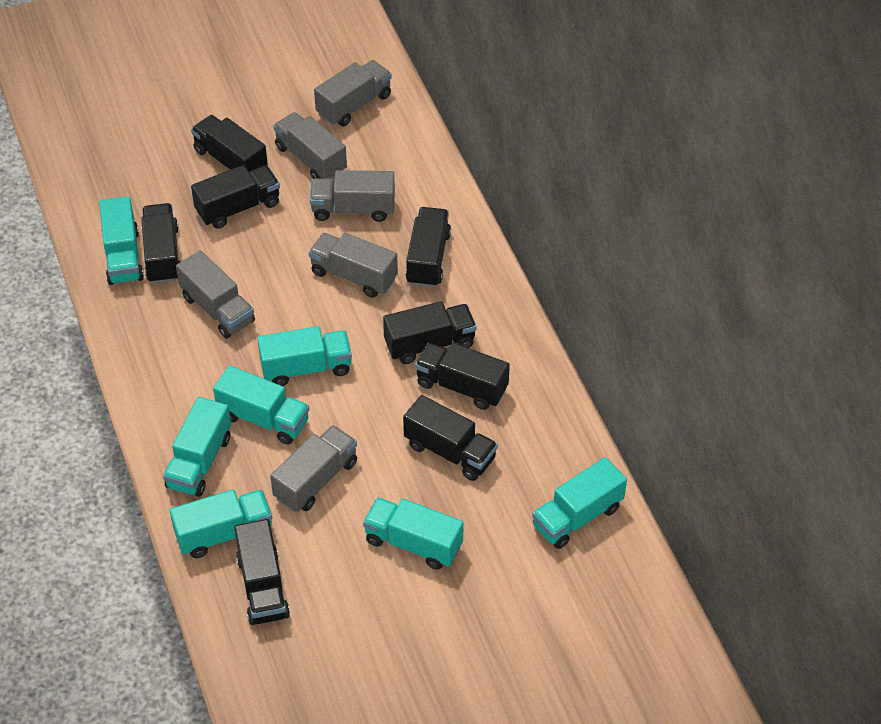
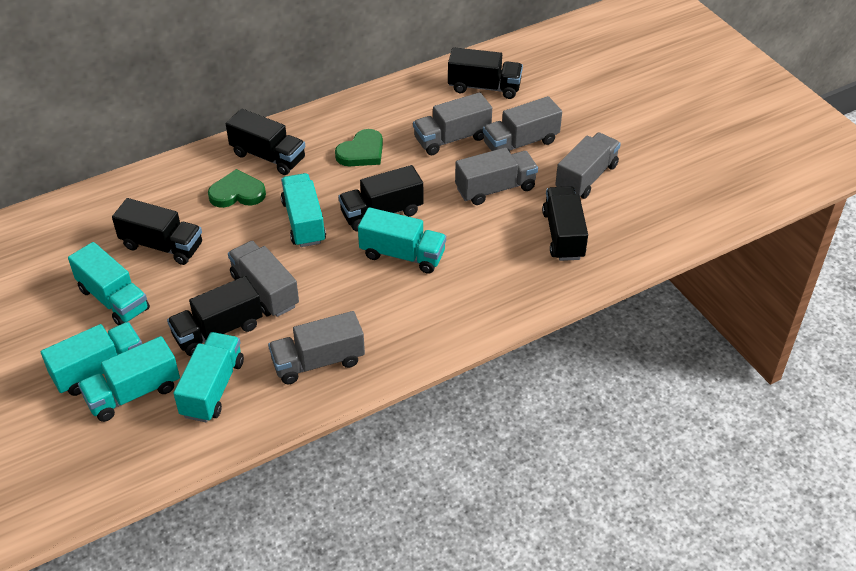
black truck: 8 -> 6
green heart: 0 -> 2
turquoise truck: 7 -> 6

